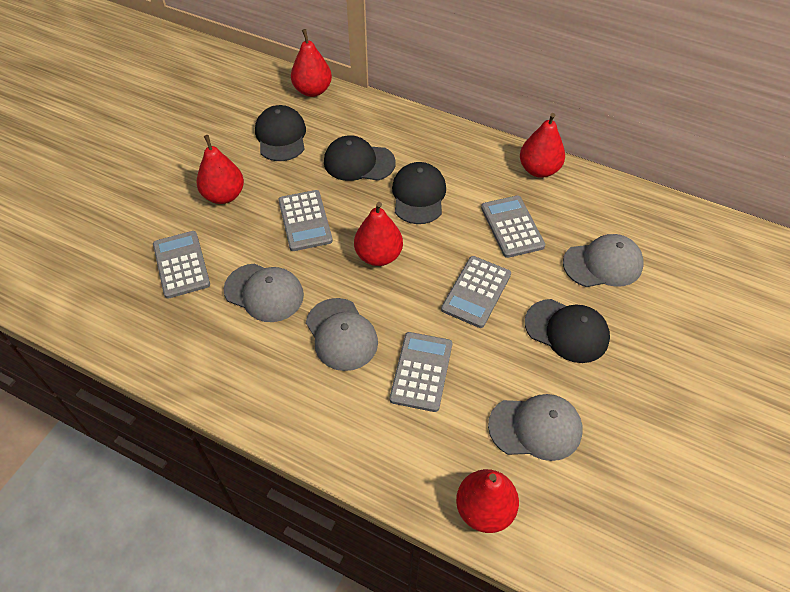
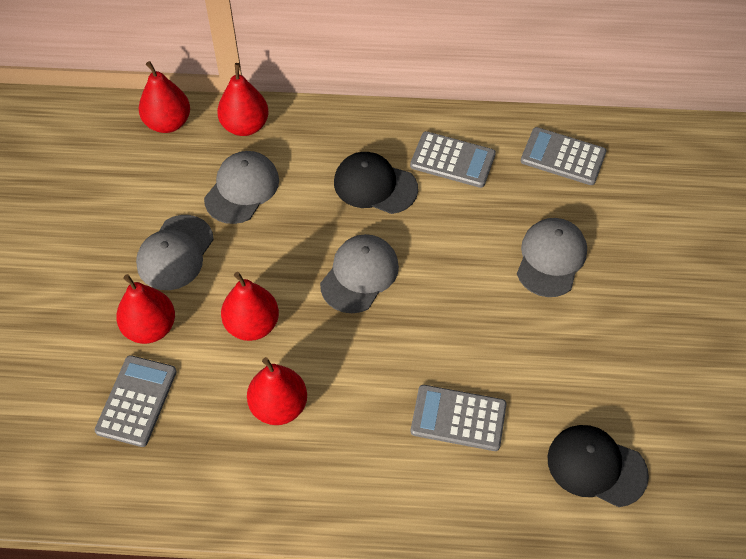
black cap: 4 -> 2
grey calculator: 5 -> 4

